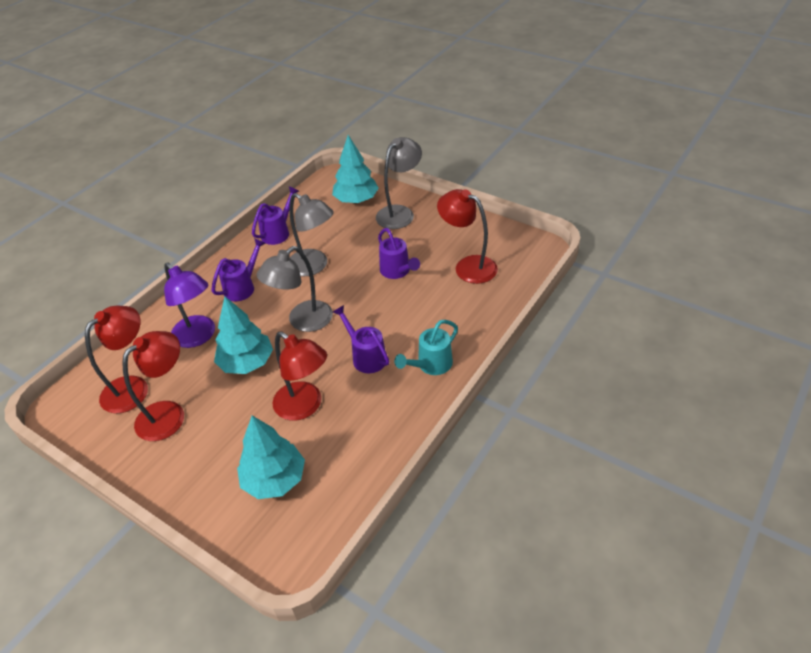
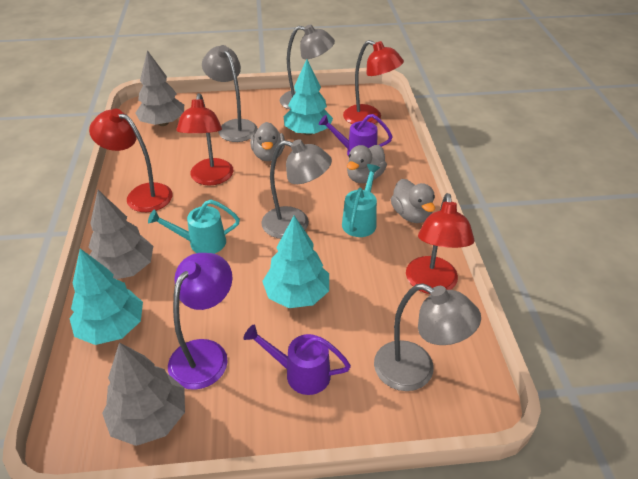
grey duck: 0 -> 3
grey lamp: 3 -> 4
grey tree: 0 -> 3
purple watering can: 4 -> 2
turquoise watering can: 1 -> 2

